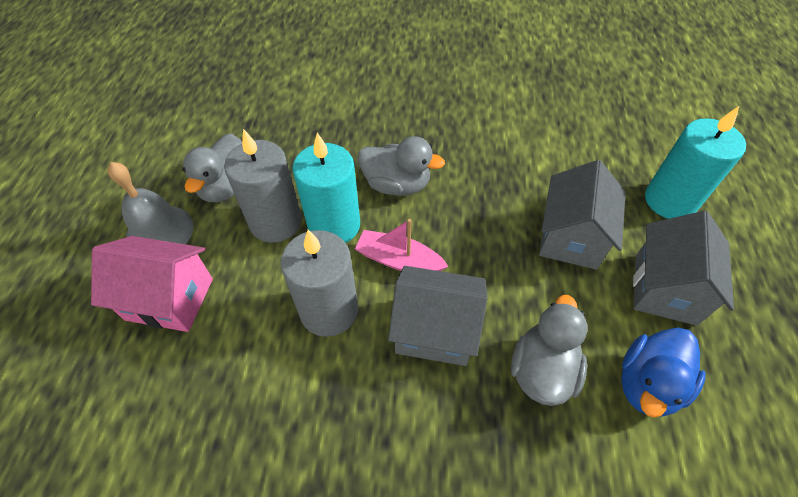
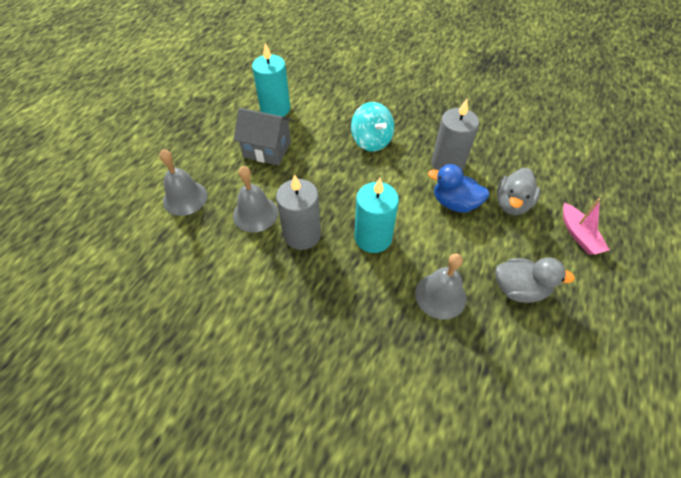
grey bell: 1 -> 3
grey duck: 3 -> 2
grey house: 3 -> 1
pink house: 1 -> 0
turquoise spinning top: 0 -> 1

